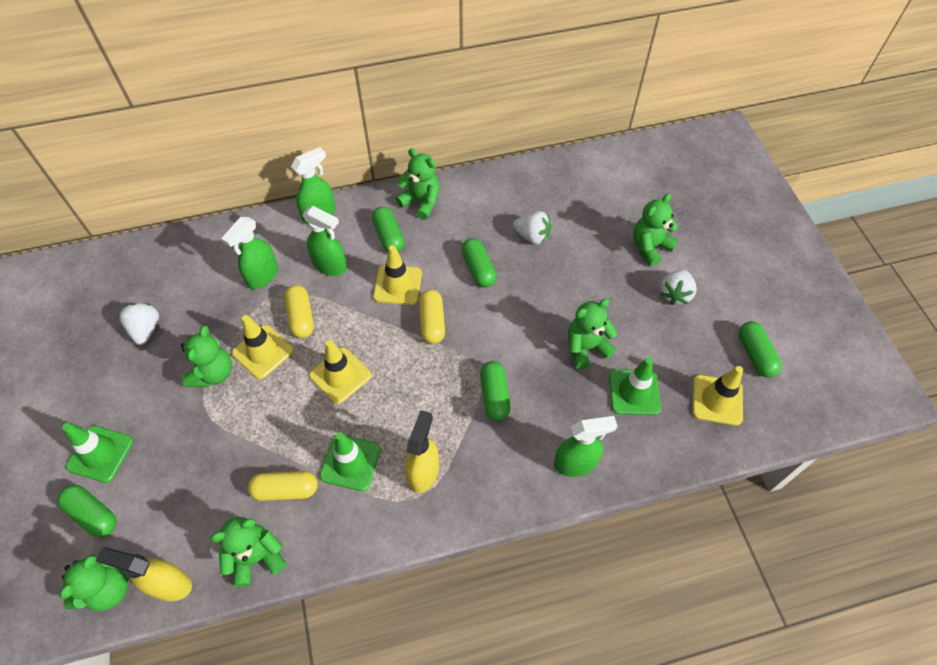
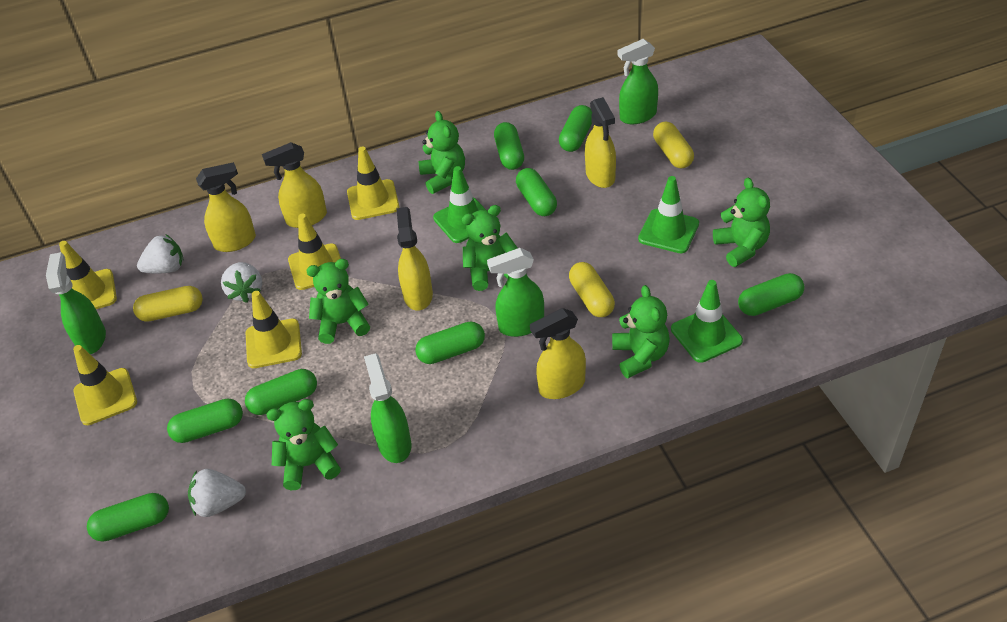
green capsule: 5 -> 8
yellow spray bottle: 2 -> 5
yellow traffic cone: 4 -> 5

